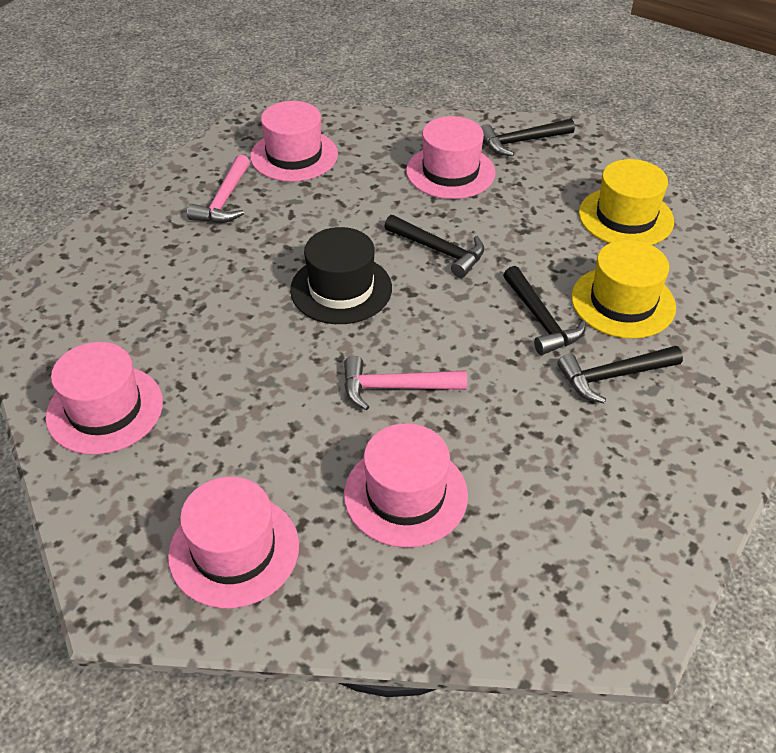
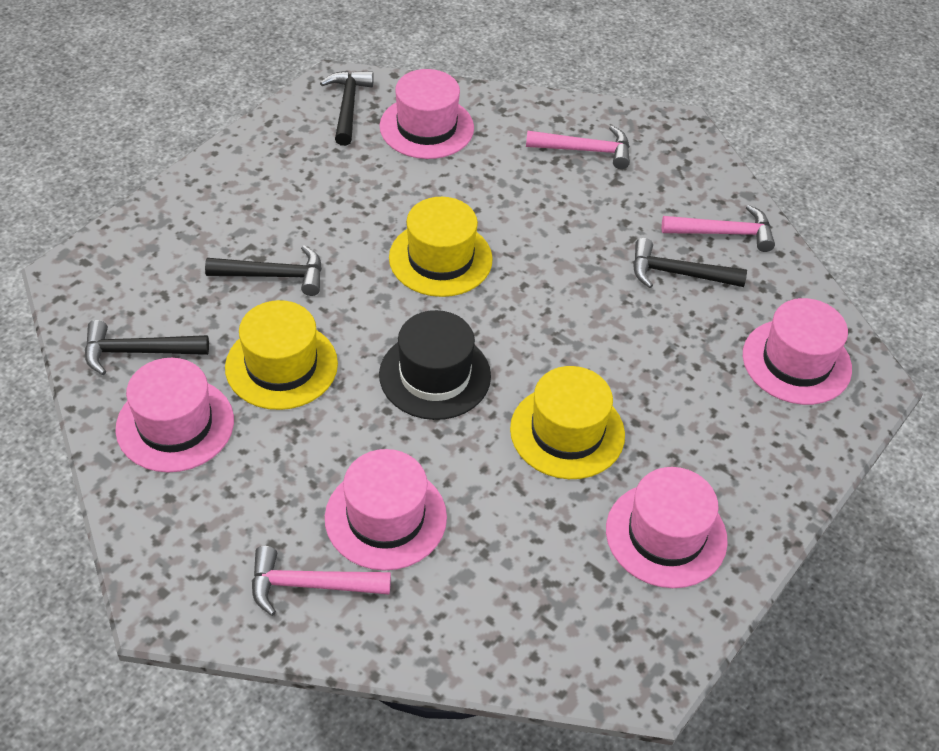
pink hammer: 2 -> 3
yellow hat: 2 -> 3

